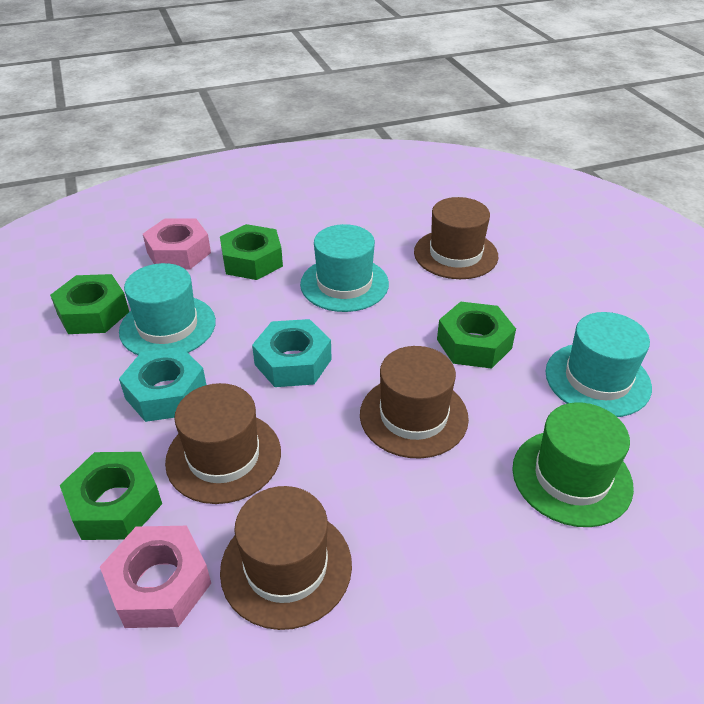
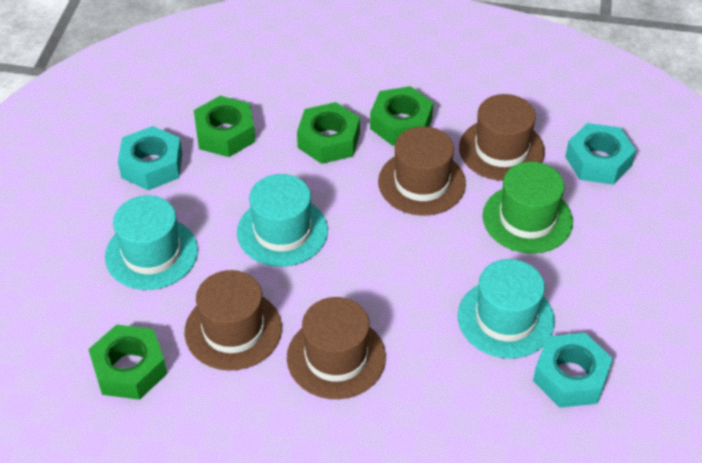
pink nut: 2 -> 0
turquoise nut: 2 -> 3

